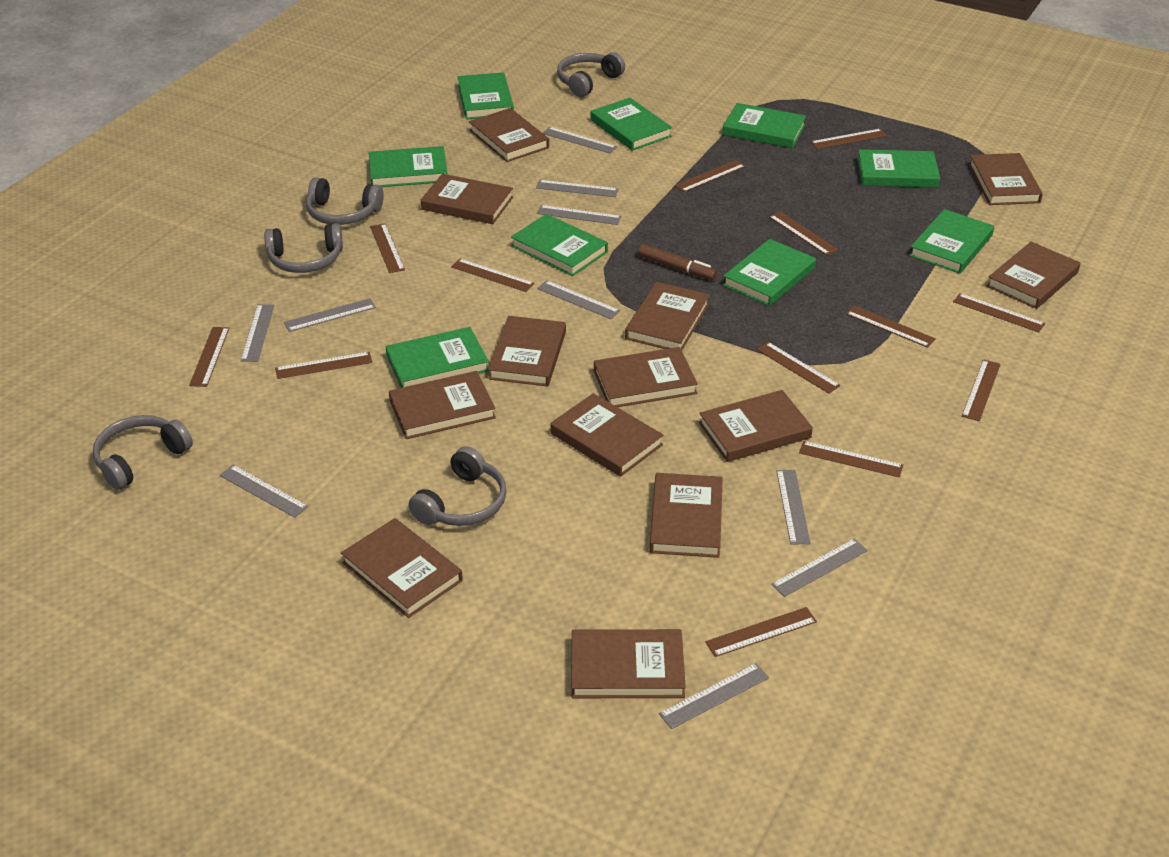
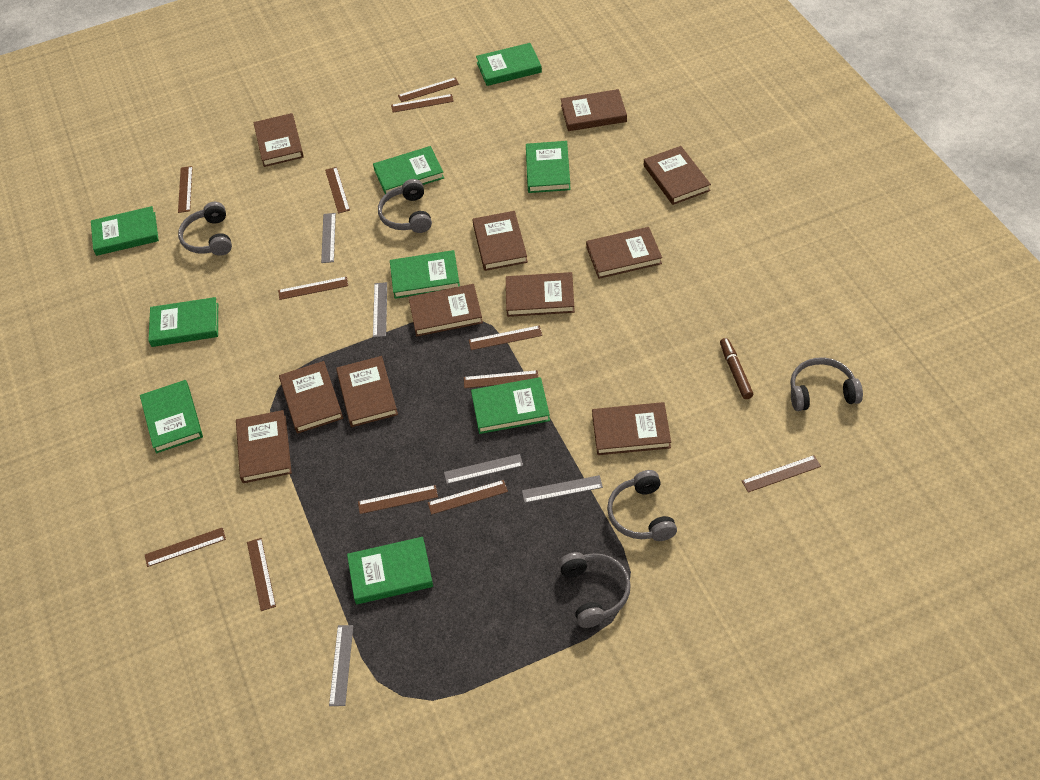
brown book: 13 -> 11
brown ruler: 13 -> 12
grey ruler: 10 -> 5

